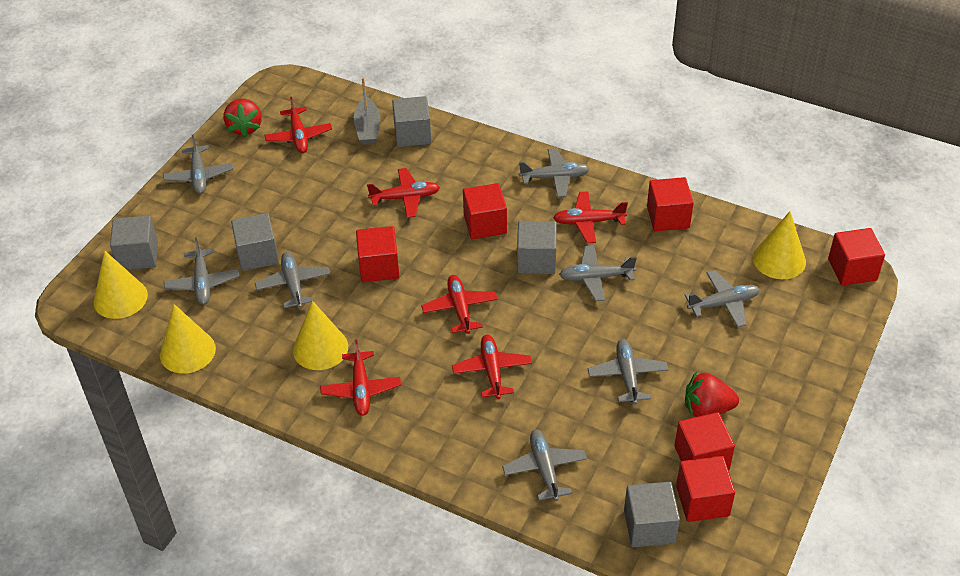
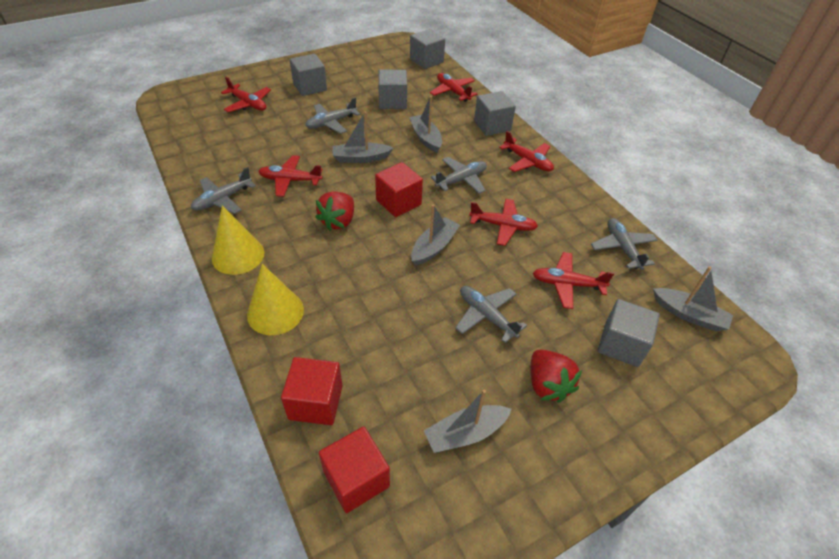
grey boat: 1 -> 5
grey plane: 8 -> 5
red cube: 6 -> 3
yellow cone: 4 -> 2

